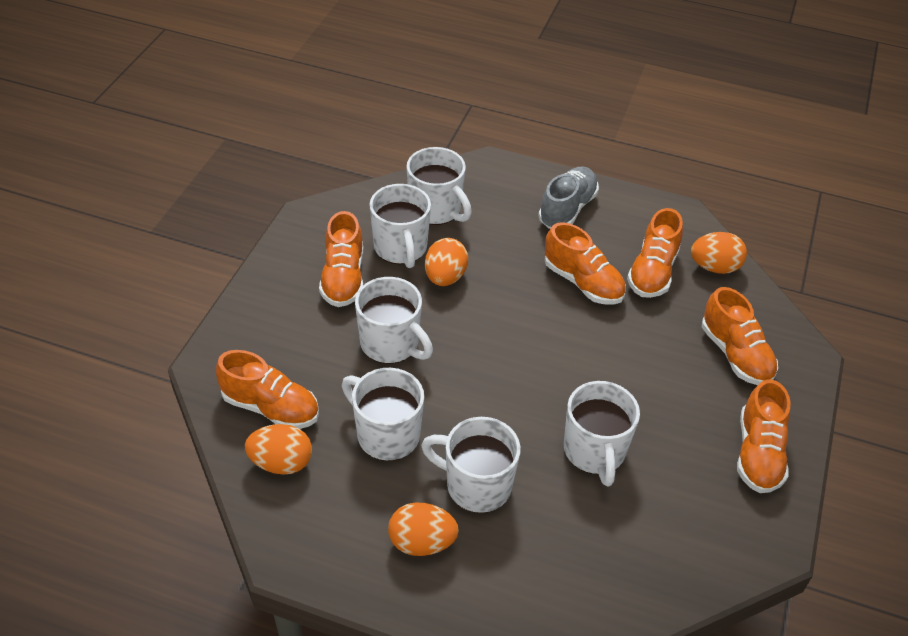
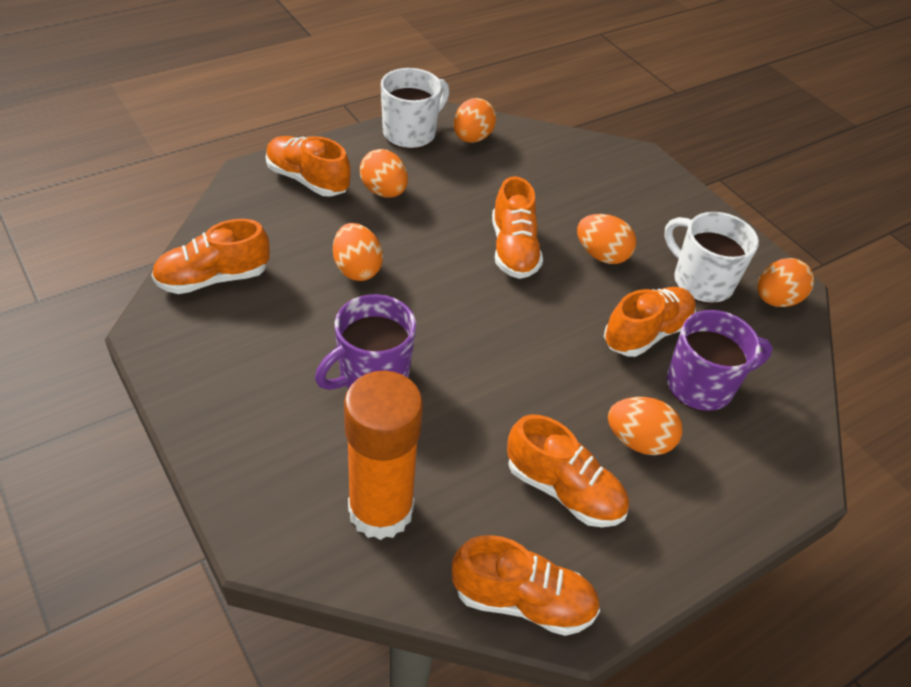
grey shoe: 1 -> 0
orange egg: 4 -> 6
orange glue stick: 0 -> 1
purple mug: 0 -> 2
white mug: 6 -> 2

